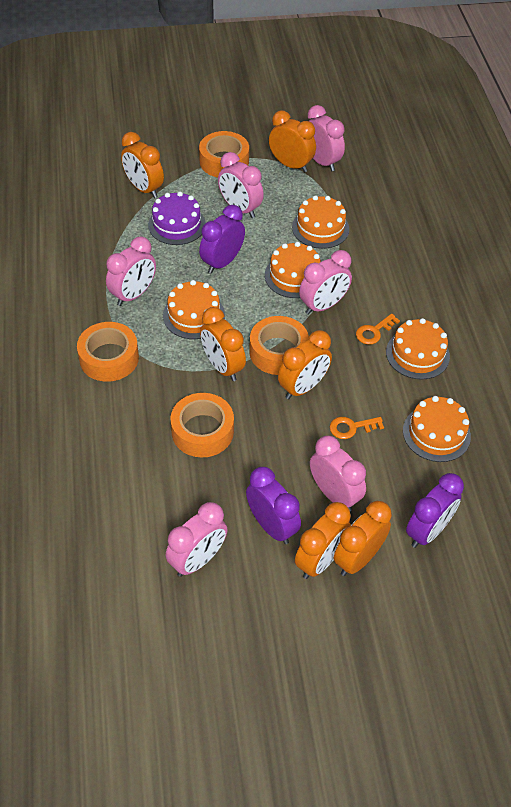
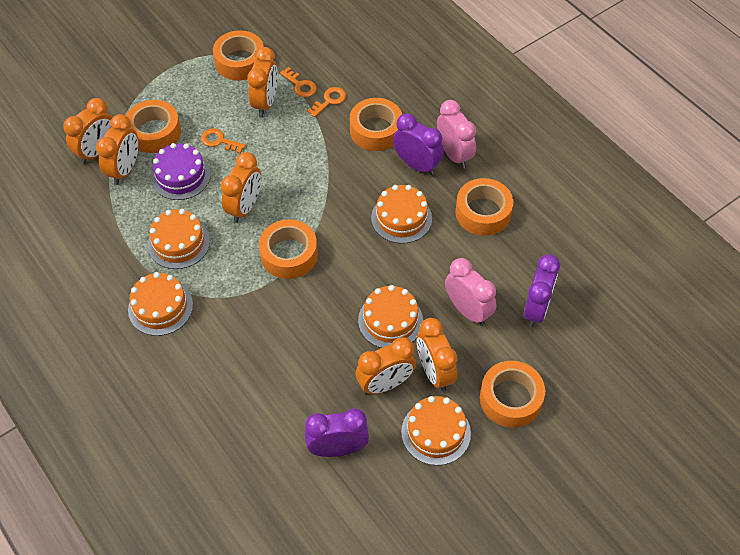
orange key: 2 -> 3
orange tape: 4 -> 6
pink clock: 6 -> 2

